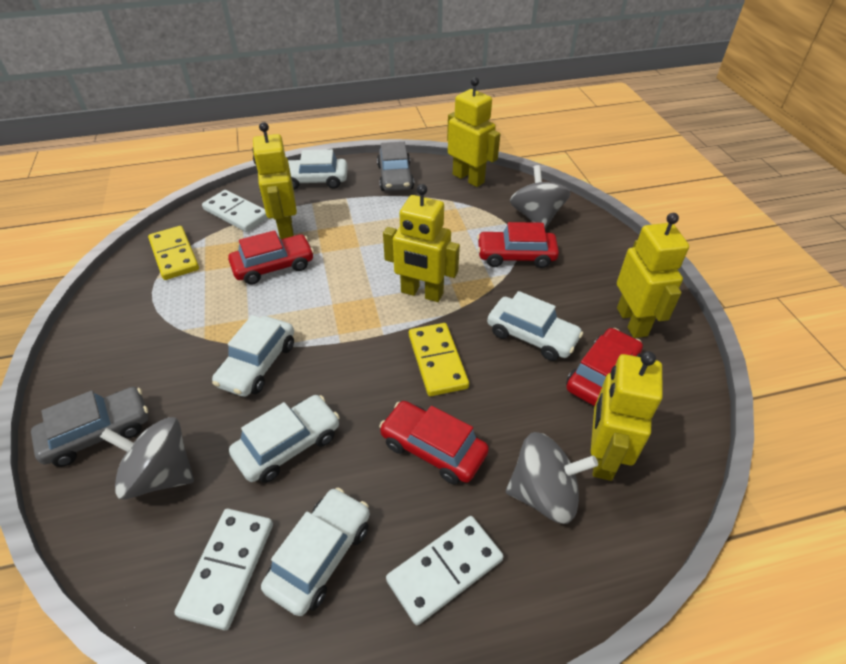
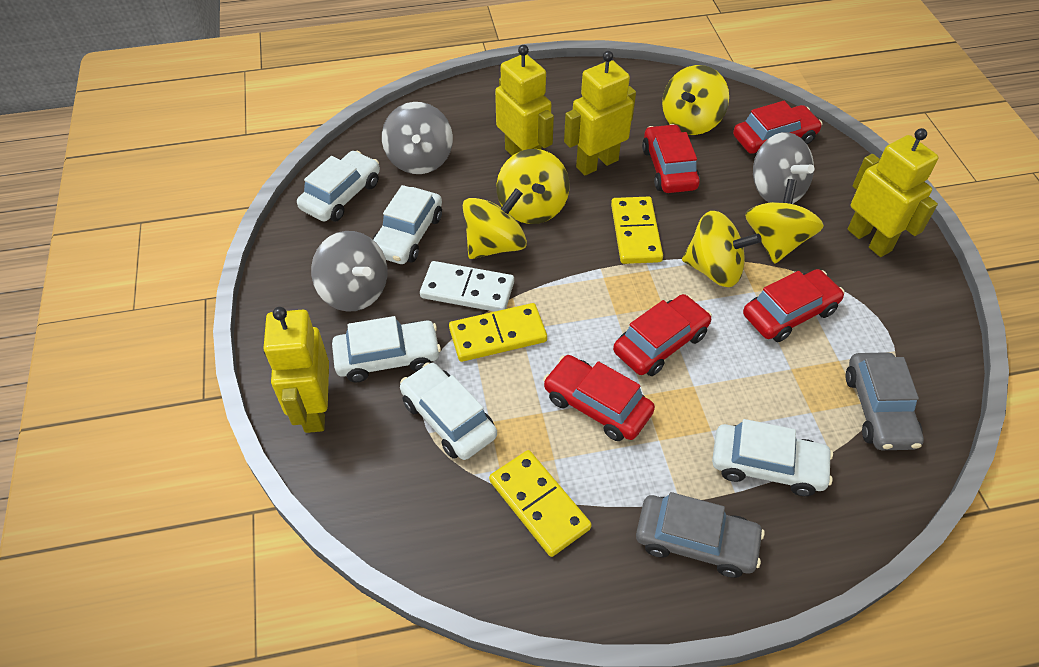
red car: 4 -> 5
white domino: 3 -> 1
yellow domino: 2 -> 3
yellow robot: 5 -> 4
yellow spinning top: 0 -> 5

